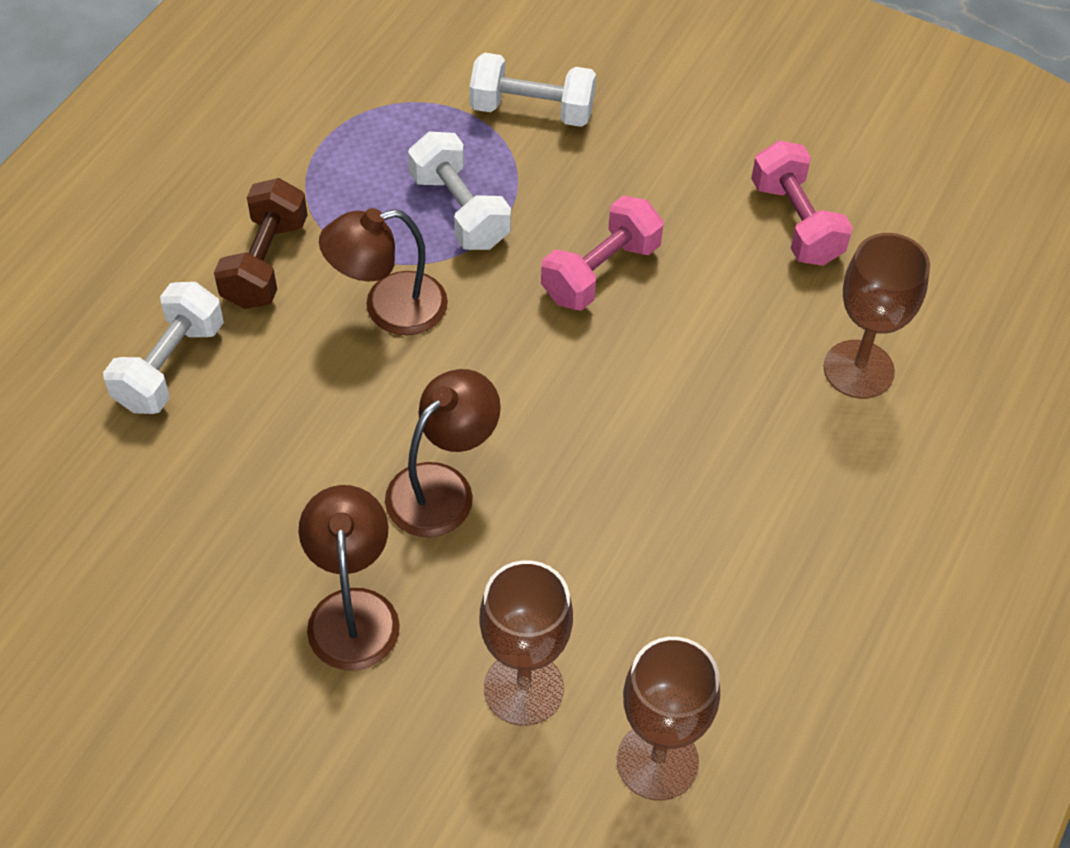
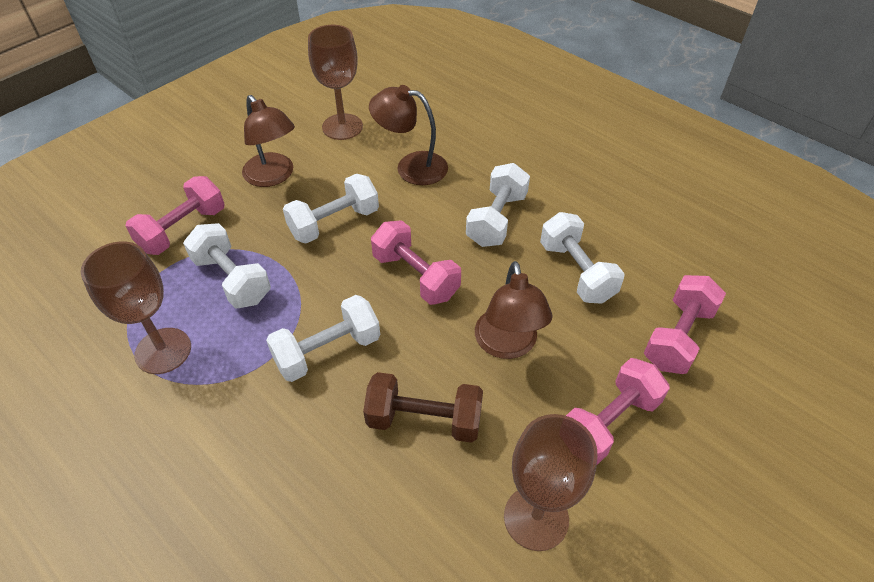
pink dumbbell: 2 -> 4
white dumbbell: 3 -> 5

